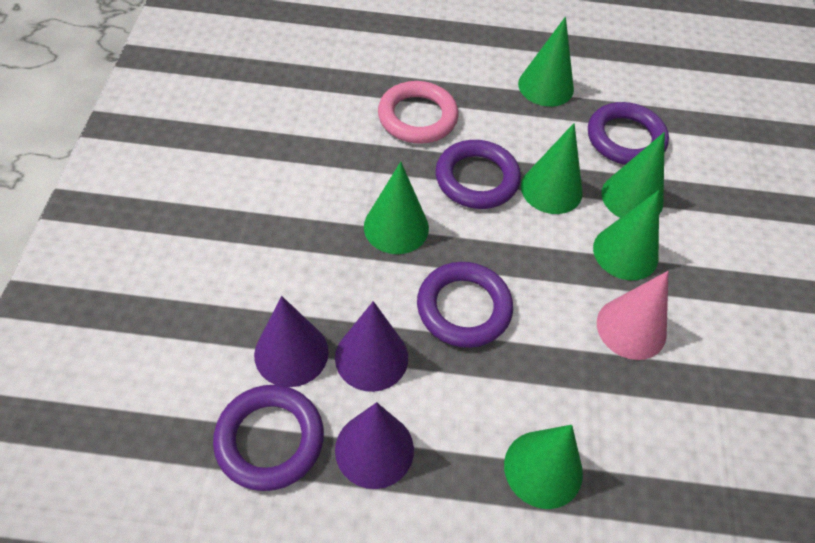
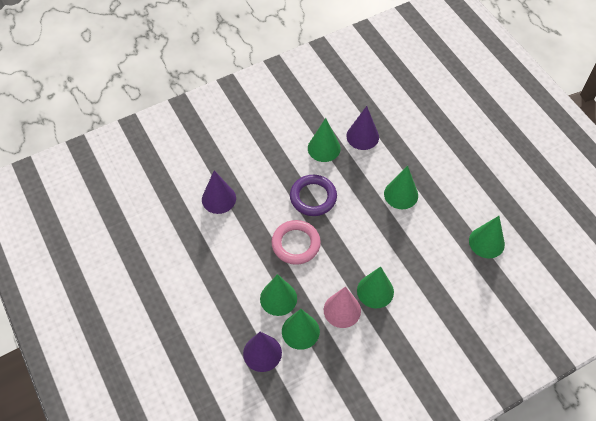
purple ring: 4 -> 1

